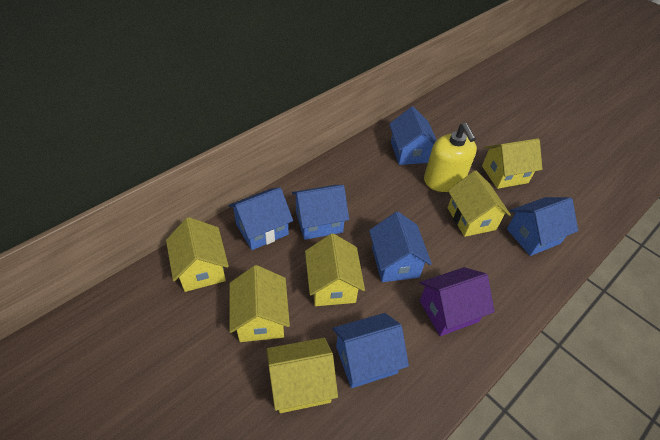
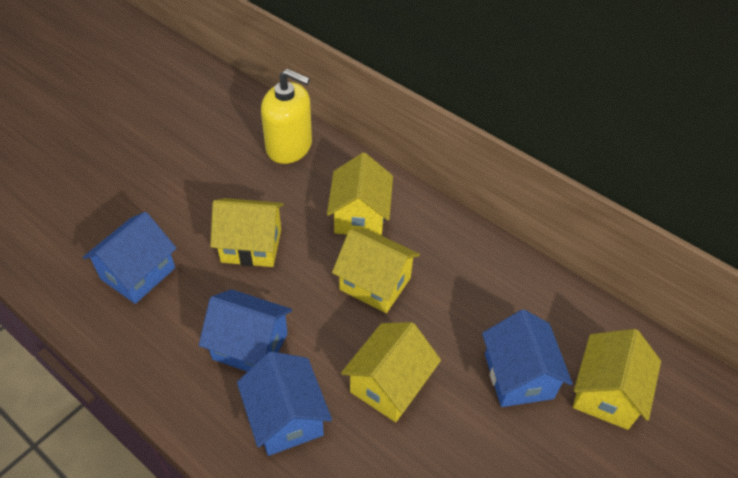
blue house: 6 -> 4
purple house: 1 -> 0
yellow house: 6 -> 5

